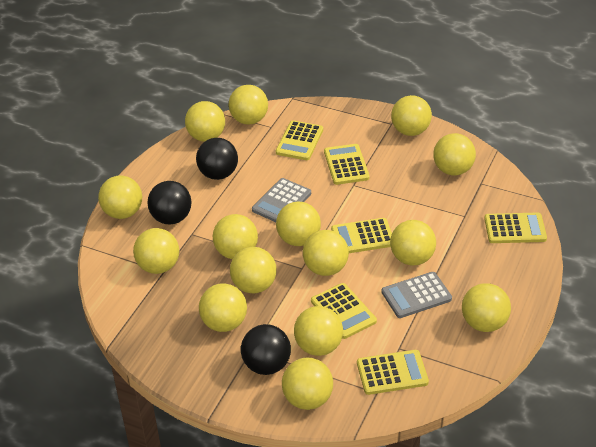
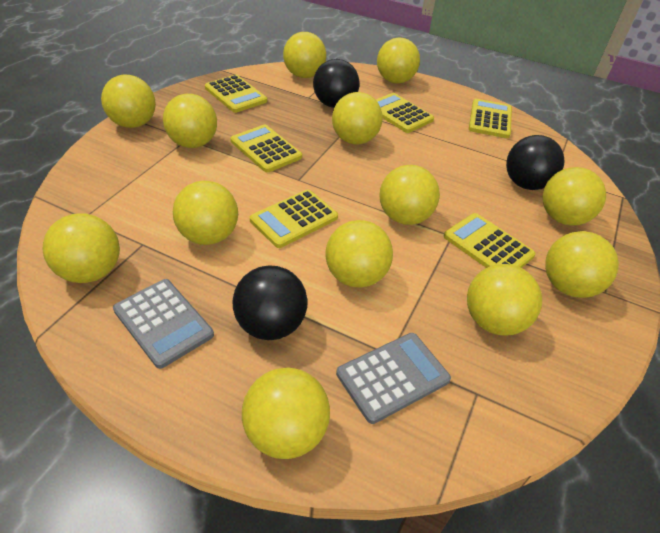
yellow ball: 15 -> 13

